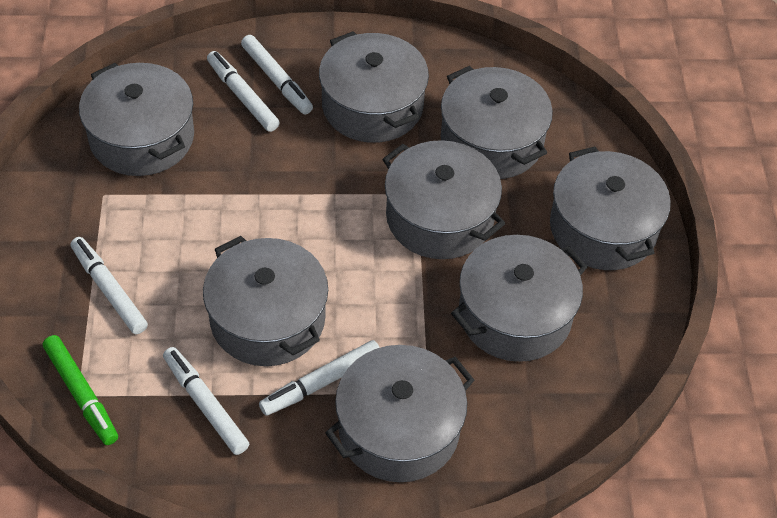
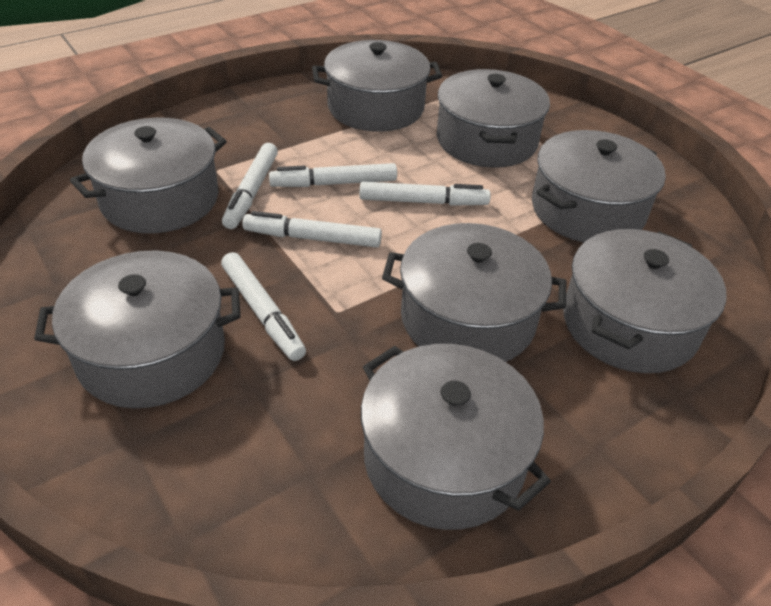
green marker: 1 -> 0

